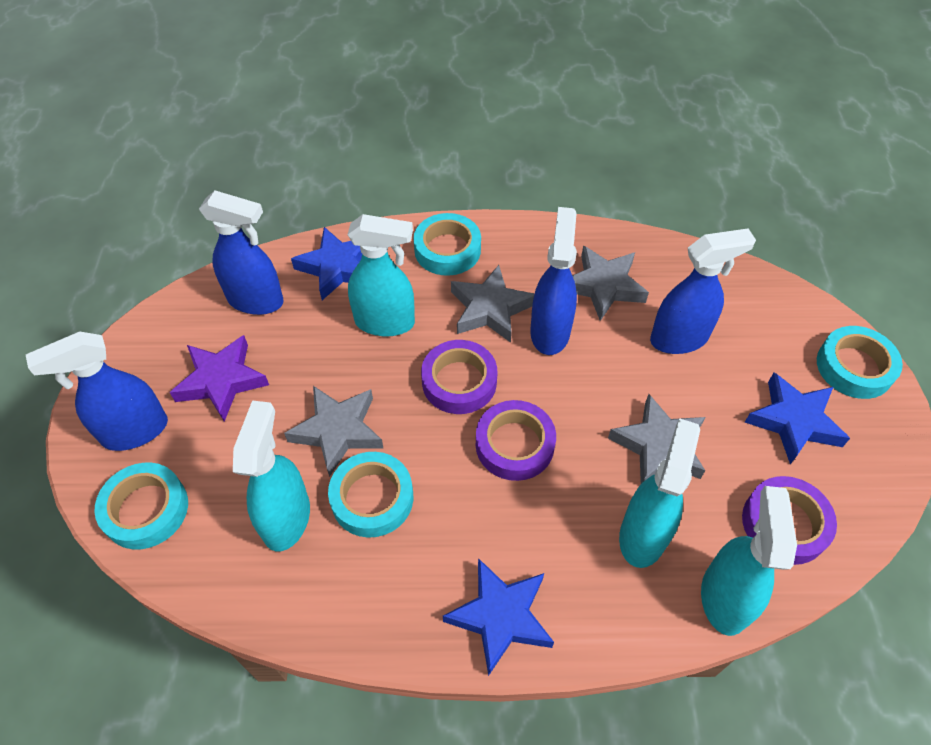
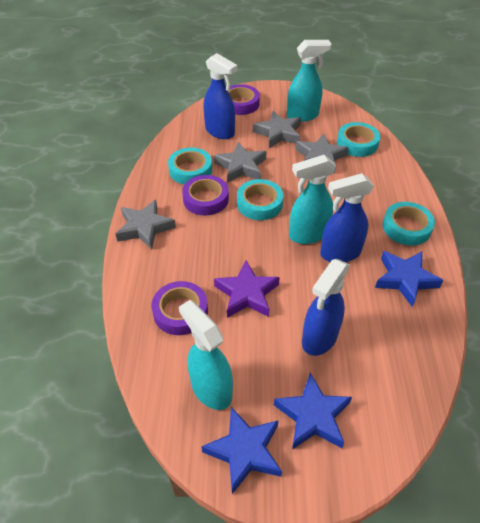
blue spray bottle: 4 -> 3
turquoise spray bottle: 4 -> 3

